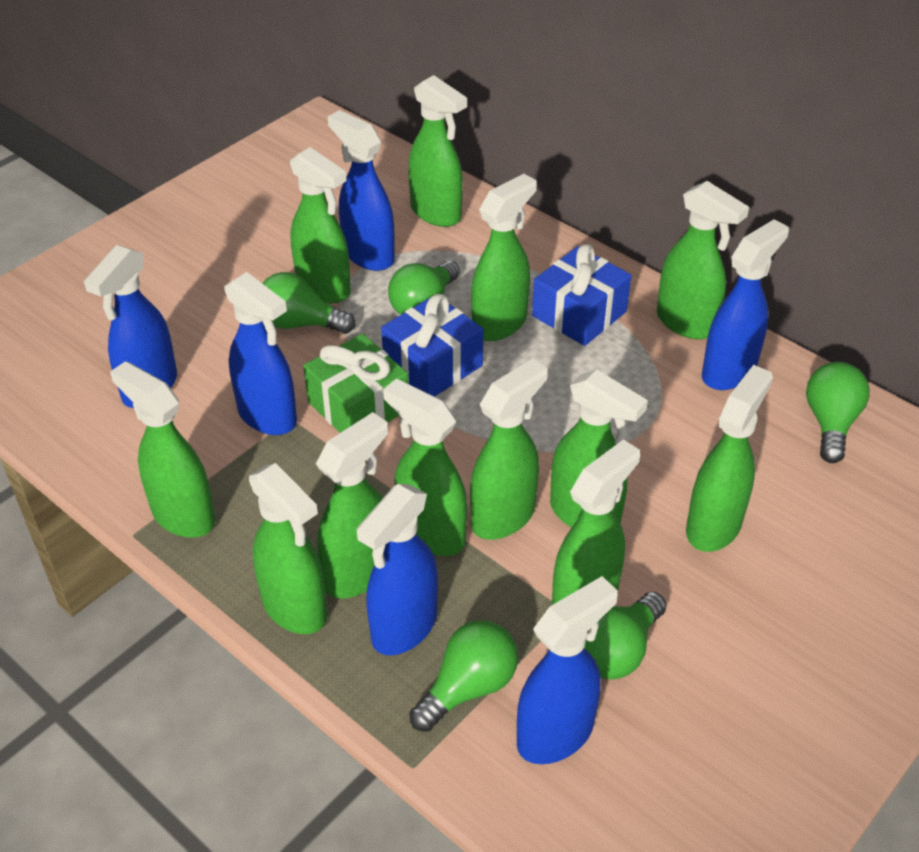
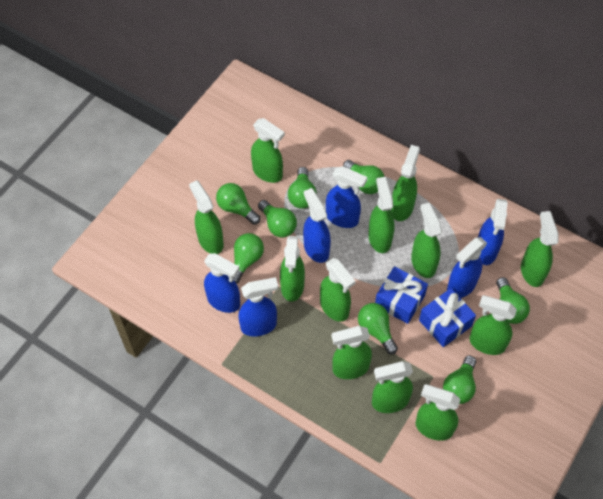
green gift: 1 -> 0
green light bulb: 5 -> 8

